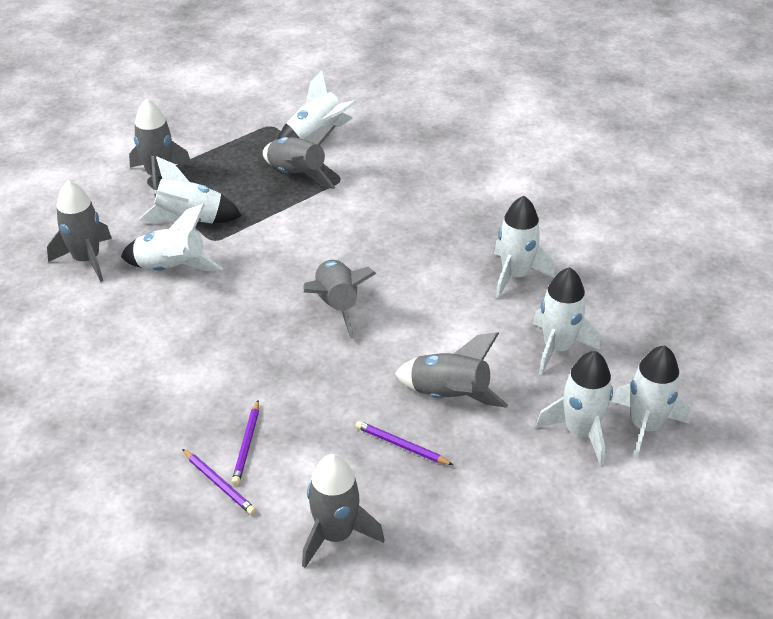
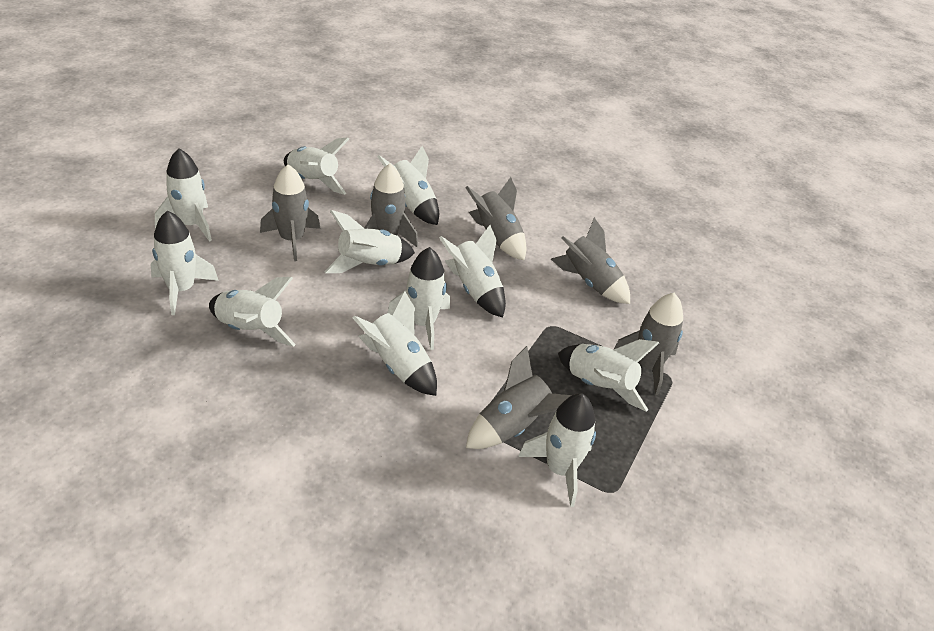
purple pencil: 3 -> 0
white rocket: 7 -> 11

